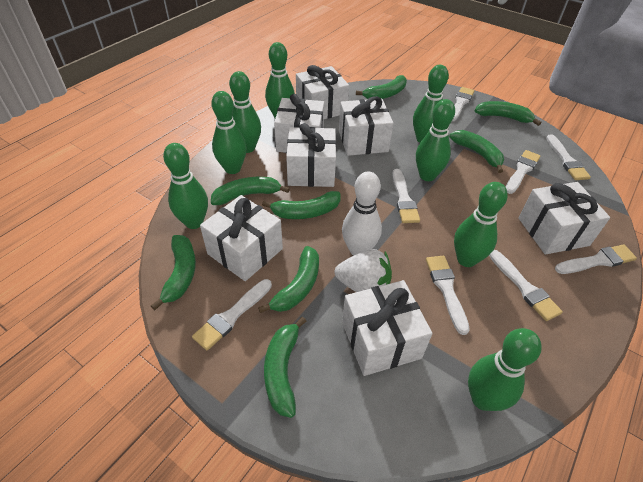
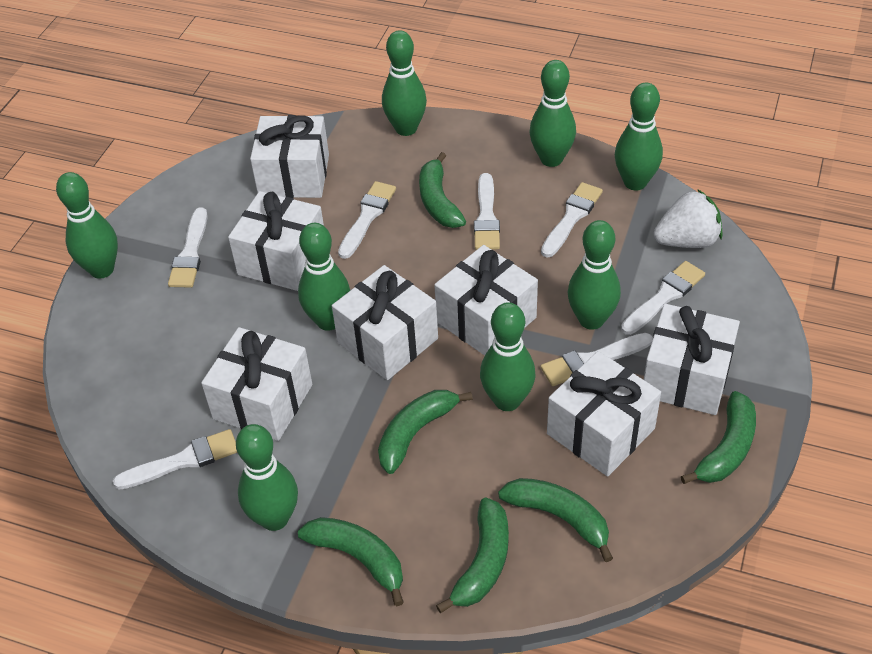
green banana: 8 -> 6
white bowling pin: 1 -> 0
white brush: 8 -> 7

